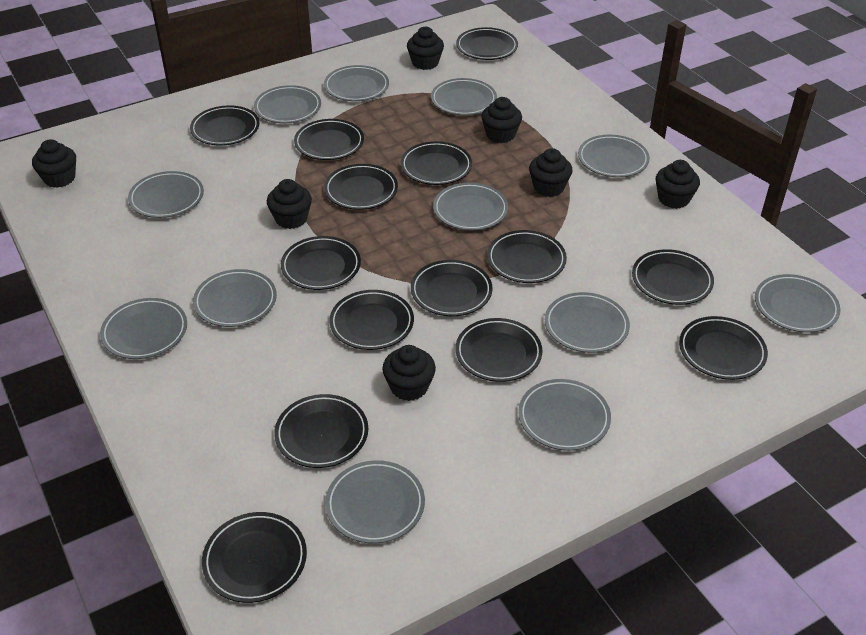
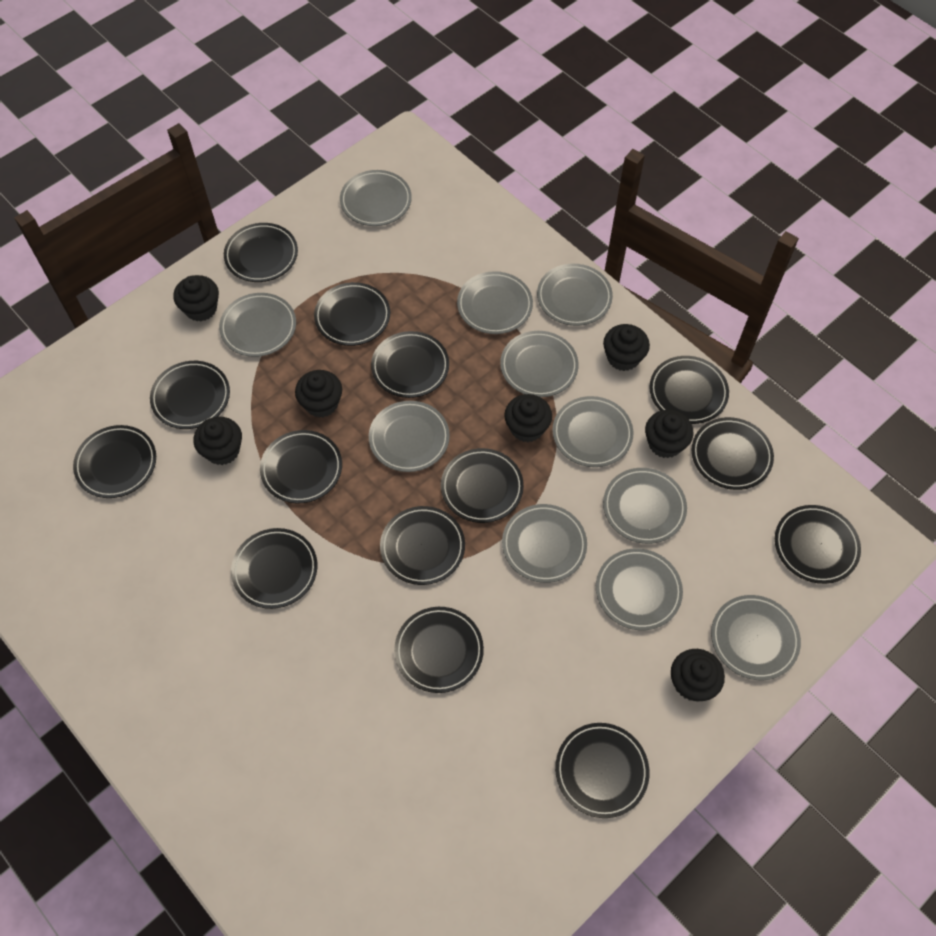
grey plate: 12 -> 11

